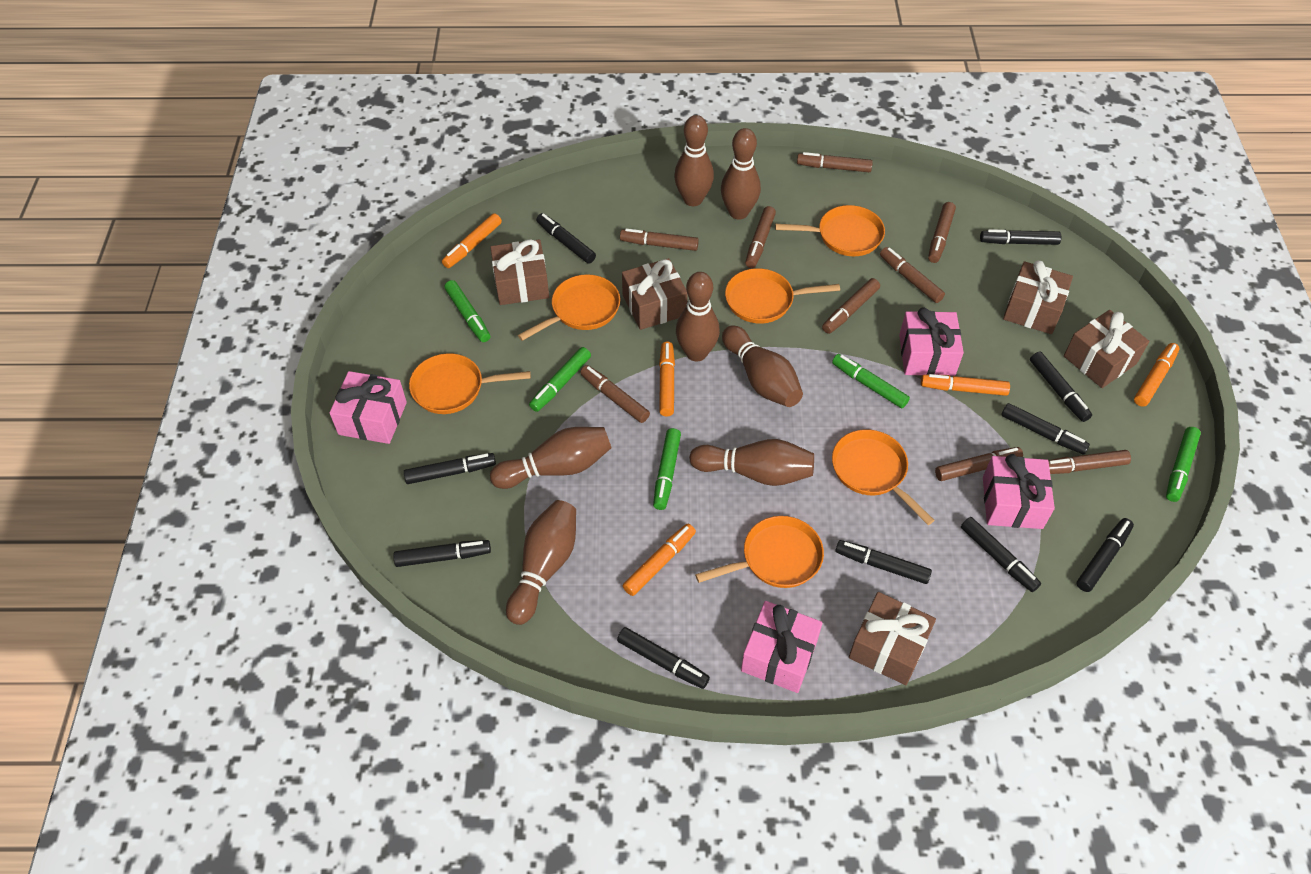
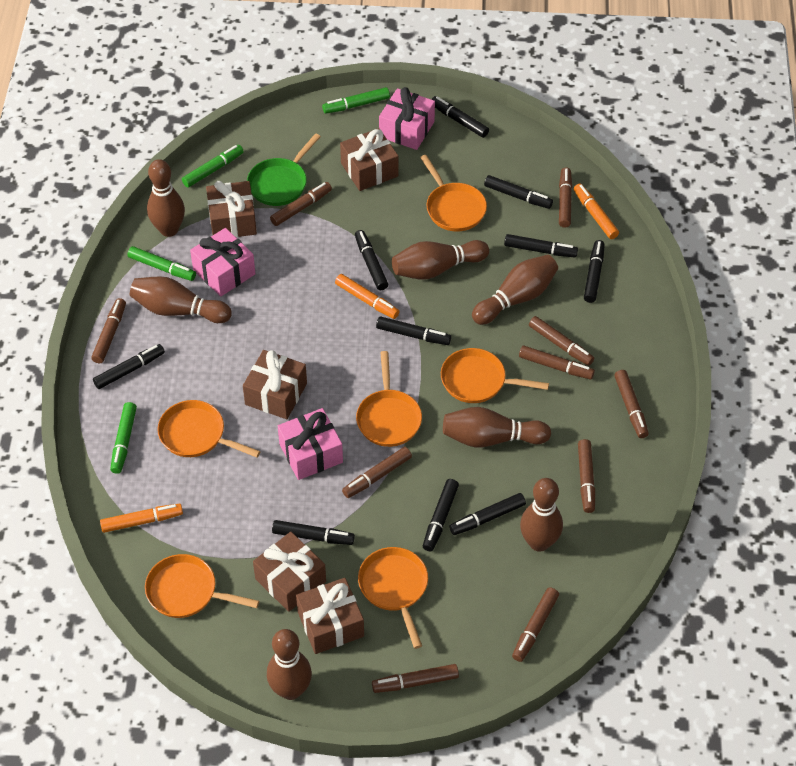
brown marker: 9 -> 10
green marker: 5 -> 4
green pan: 0 -> 1
orange marker: 5 -> 3
pink gift: 4 -> 3

